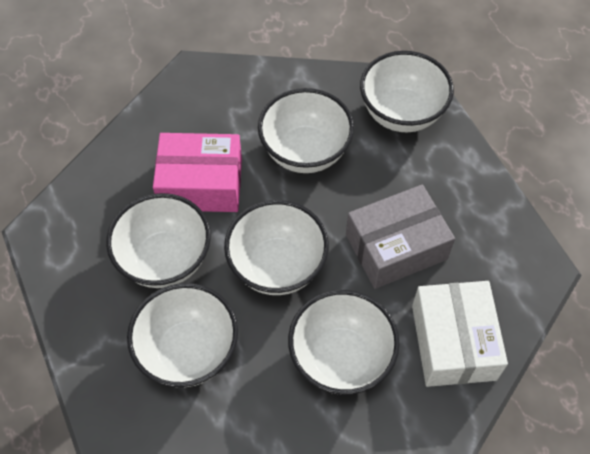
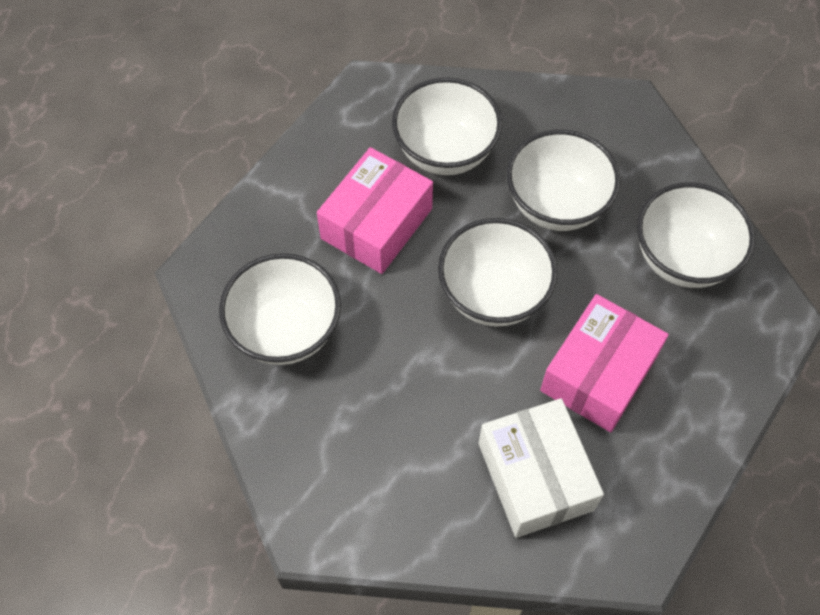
grey box: 1 -> 0
pink box: 1 -> 2
white bowl: 6 -> 5

